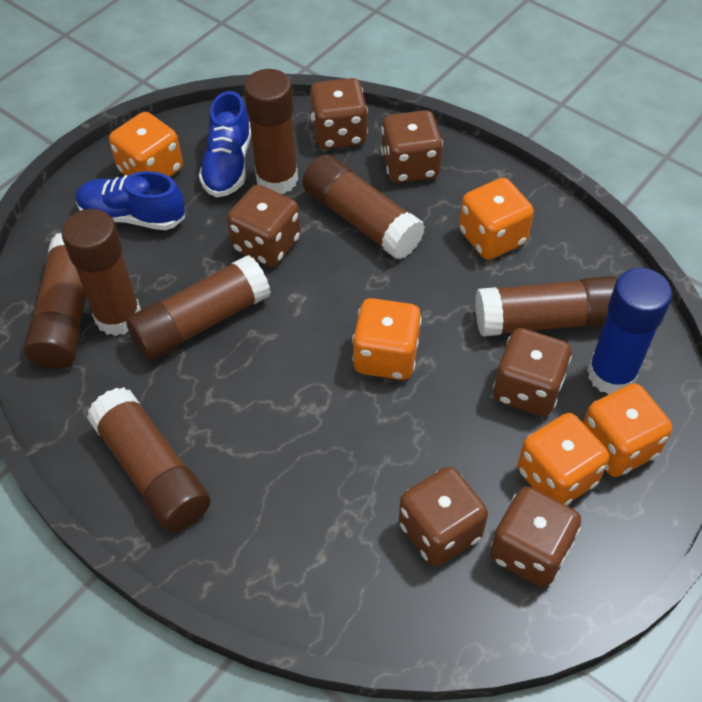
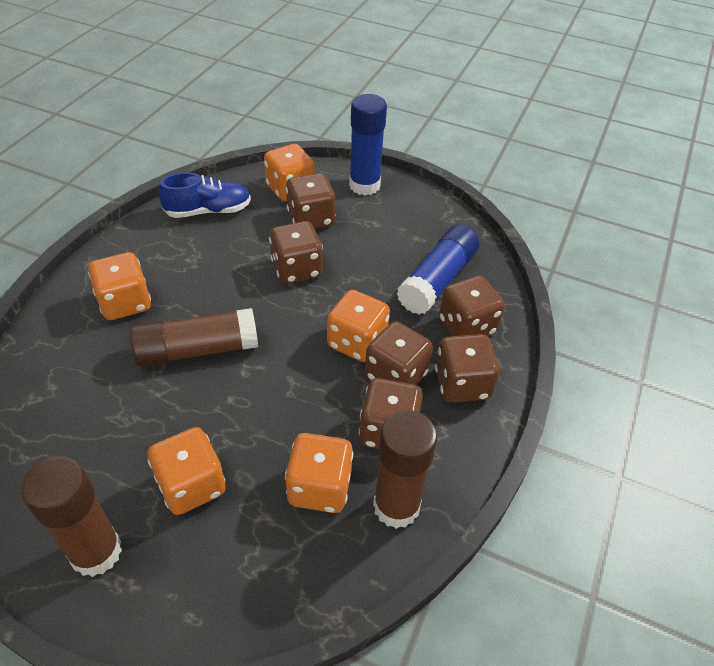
blue glue stick: 1 -> 2
blue shoe: 2 -> 1
brown glue stick: 7 -> 3

